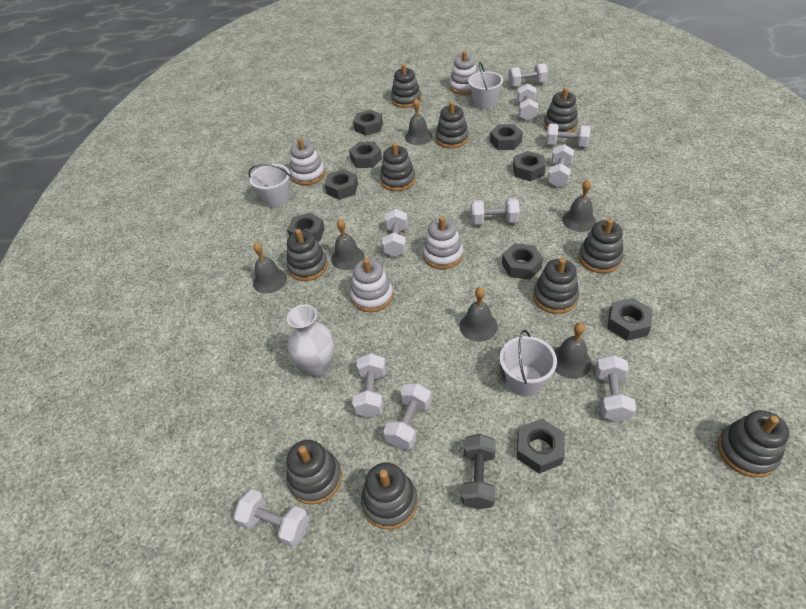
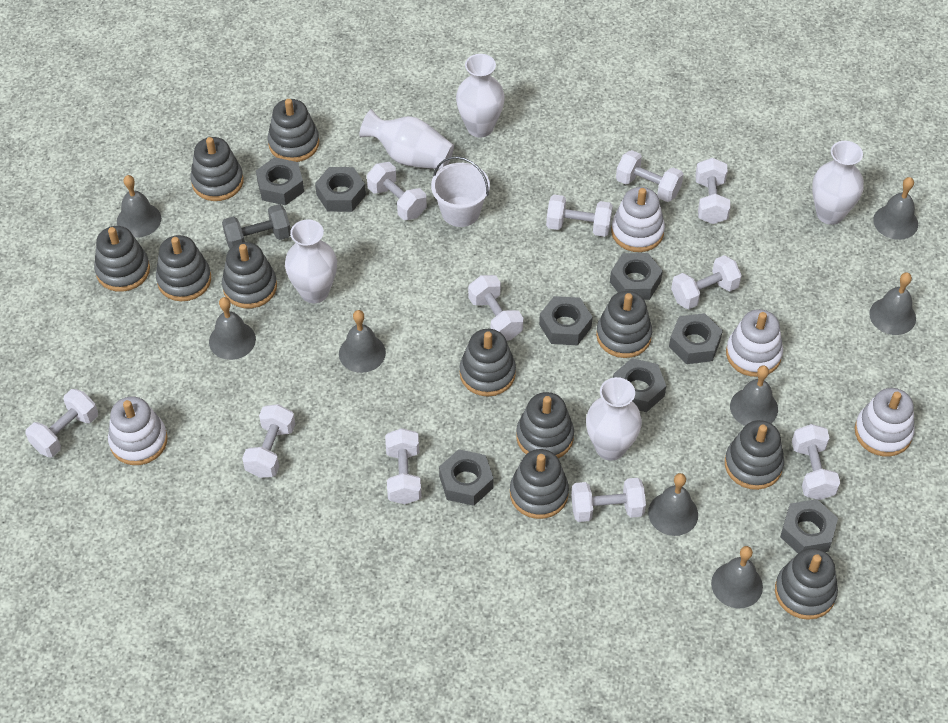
grey bell: 6 -> 8
grey nut: 9 -> 8
grey stacking toy: 10 -> 11
white bucket: 3 -> 1
white dumbbell: 10 -> 11
white vase: 1 -> 5

